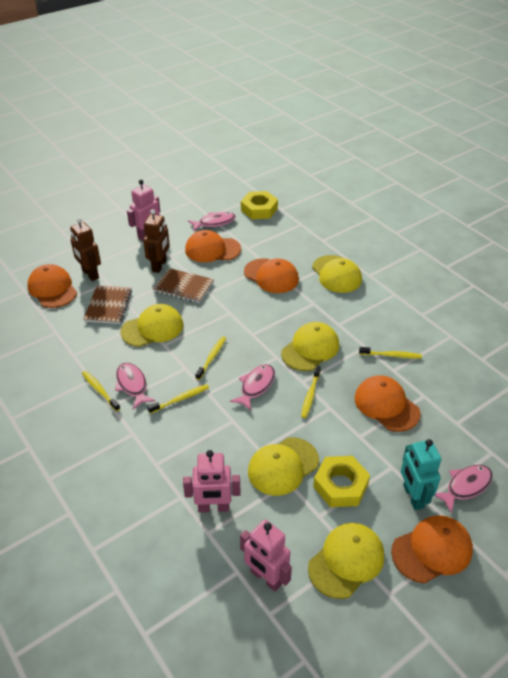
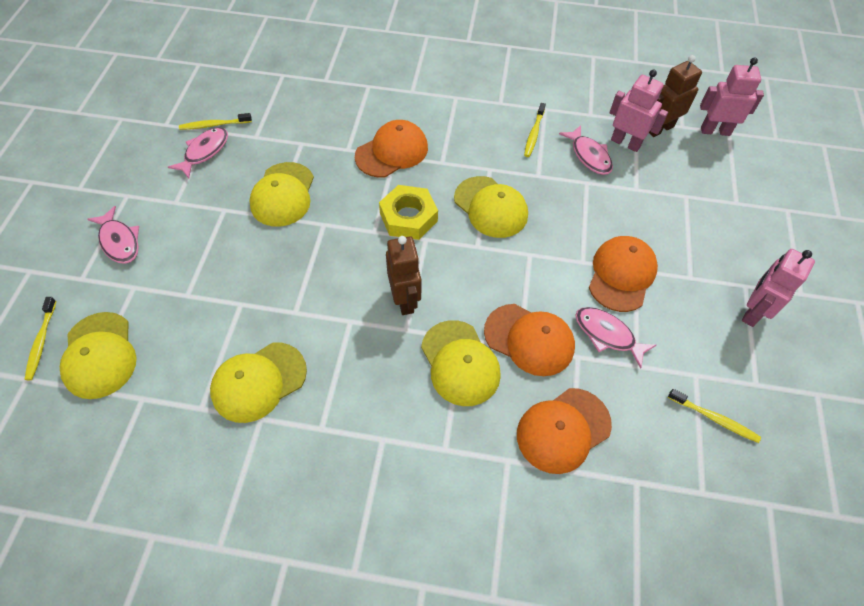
brown notebook: 2 -> 0
orange cap: 5 -> 4
turquoise robot: 1 -> 0
yellow nut: 2 -> 1
yellow toothbrush: 5 -> 4

